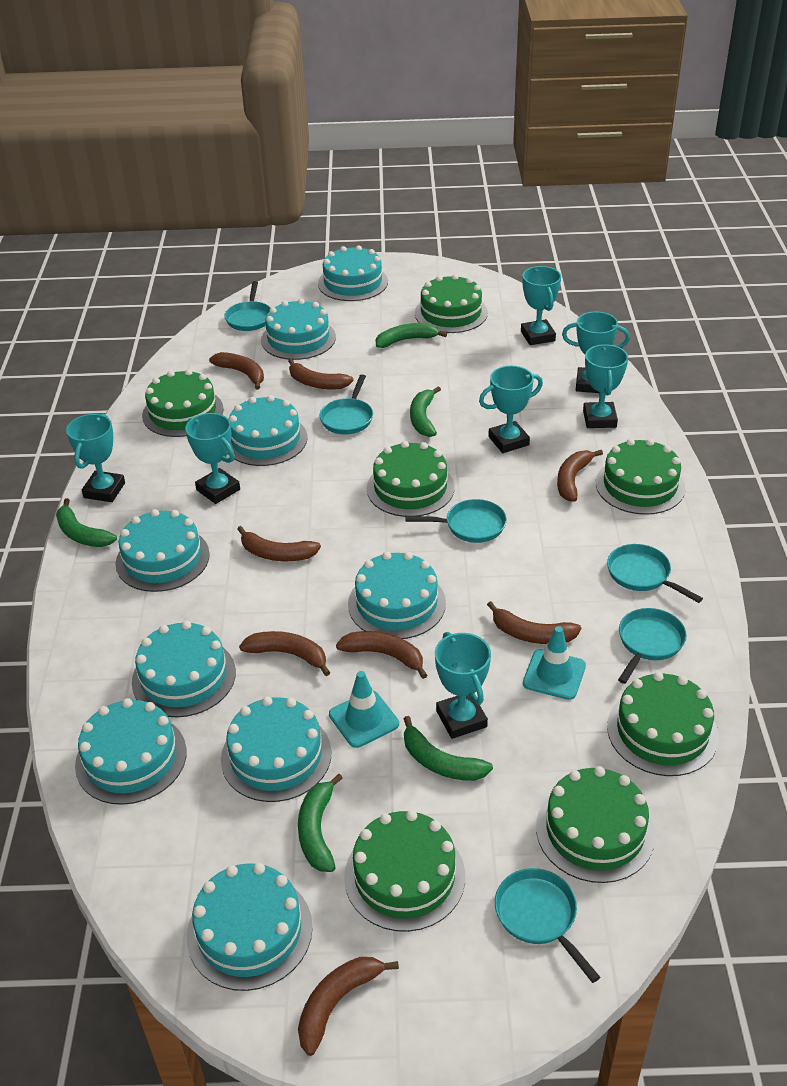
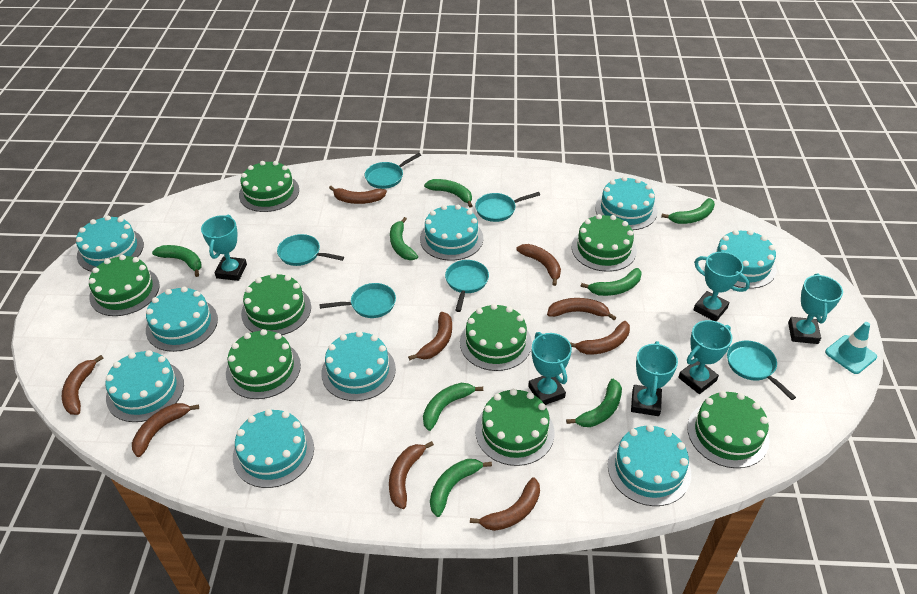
brown banana: 8 -> 9
green banana: 5 -> 8
green cake: 7 -> 8
turquoise traffic cone: 2 -> 1
turquoise trophy: 7 -> 6

